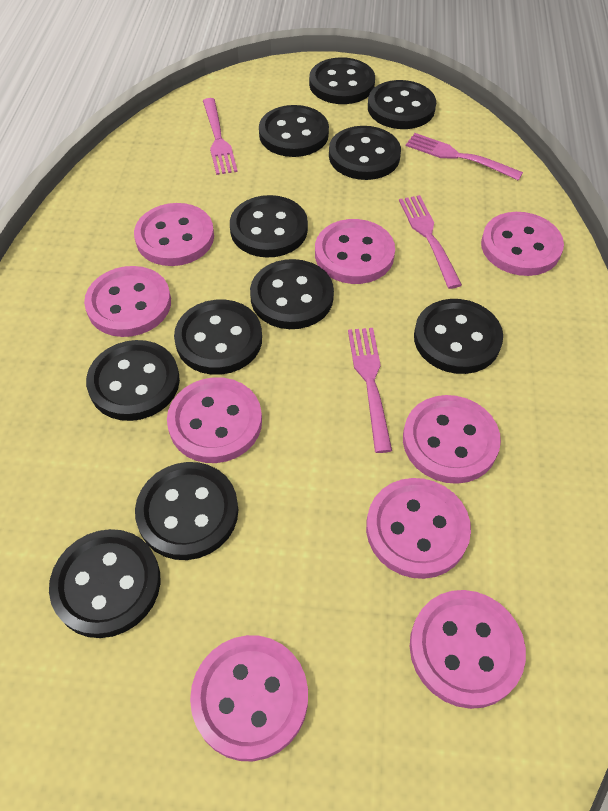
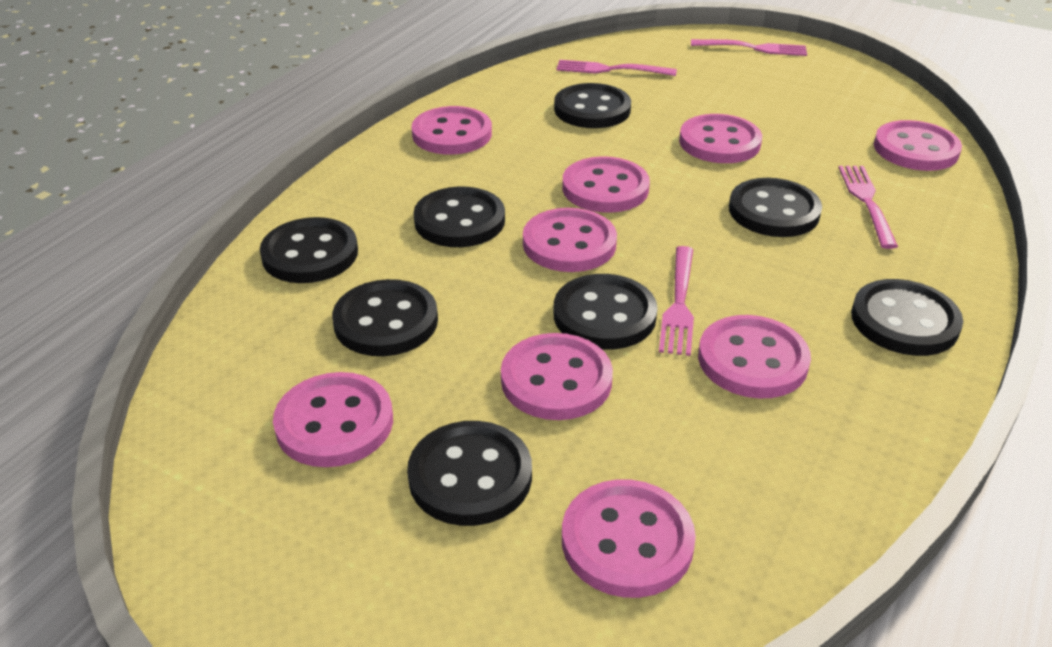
black button: 11 -> 8

